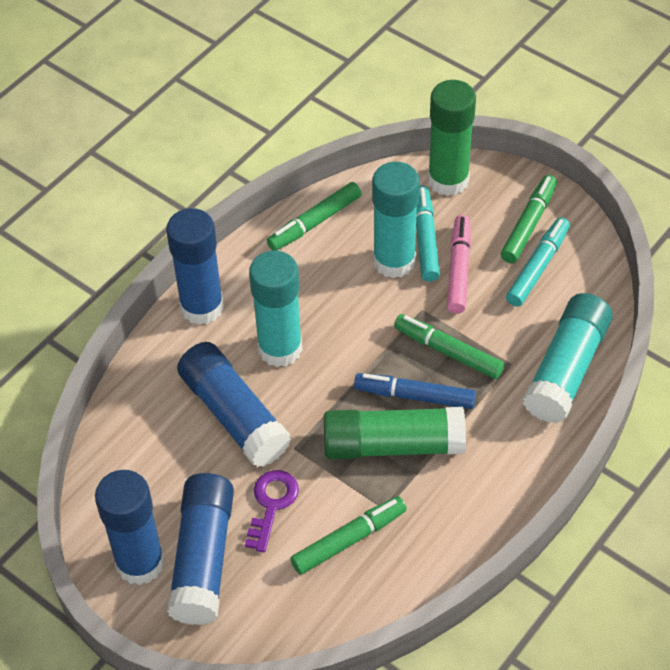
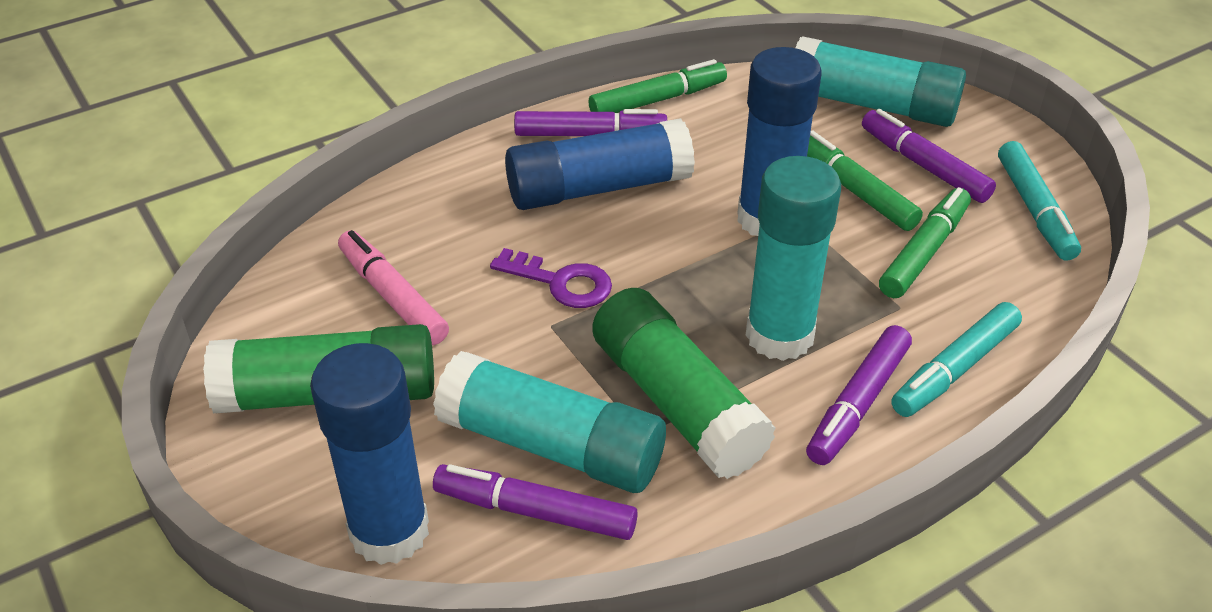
blue glue stick: 4 -> 3
blue marker: 1 -> 0
green marker: 4 -> 3
purple marker: 0 -> 4

